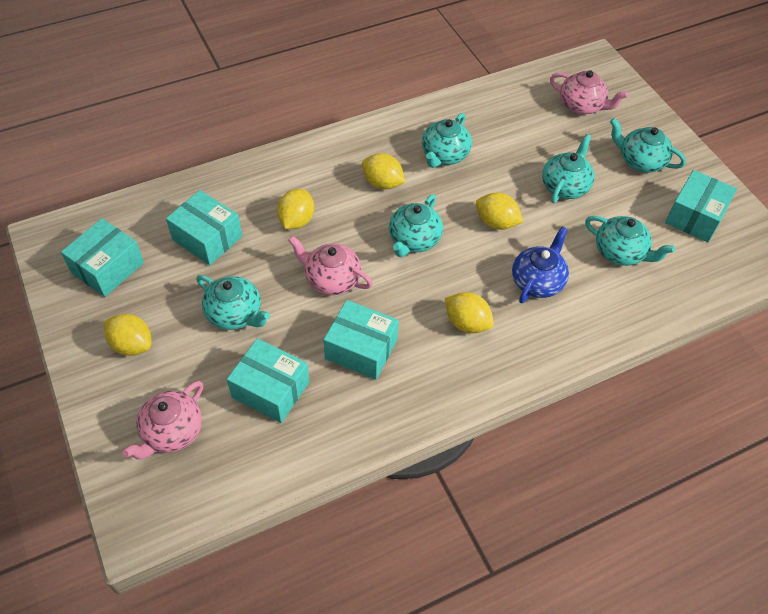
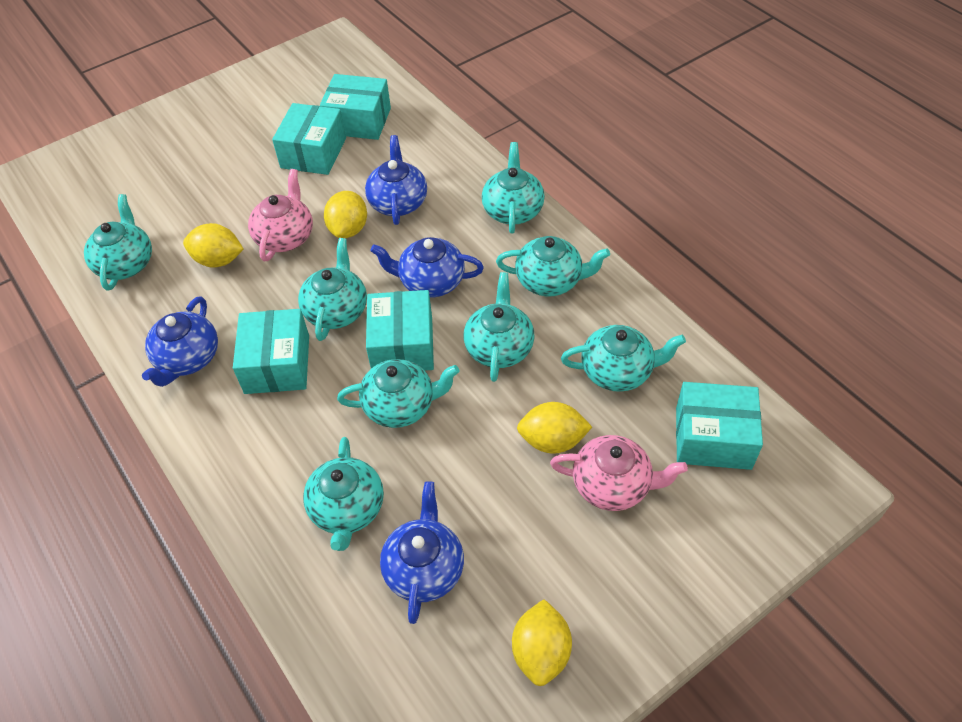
blue teapot: 1 -> 4
pink teapot: 3 -> 2
turquoise teapot: 6 -> 8
yellow lemon: 5 -> 4

